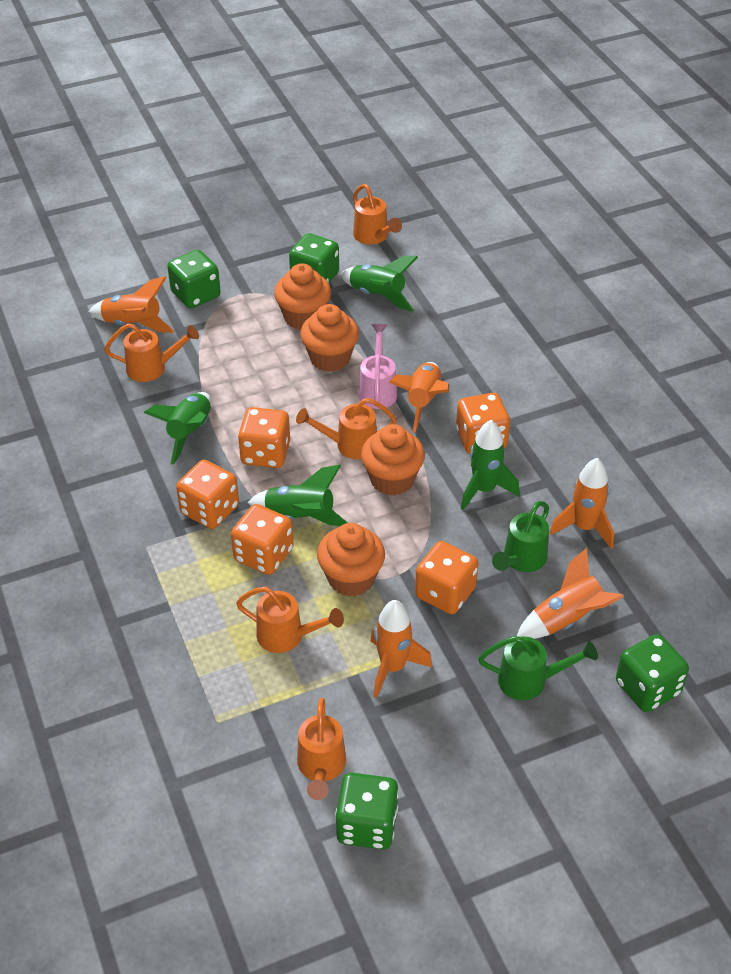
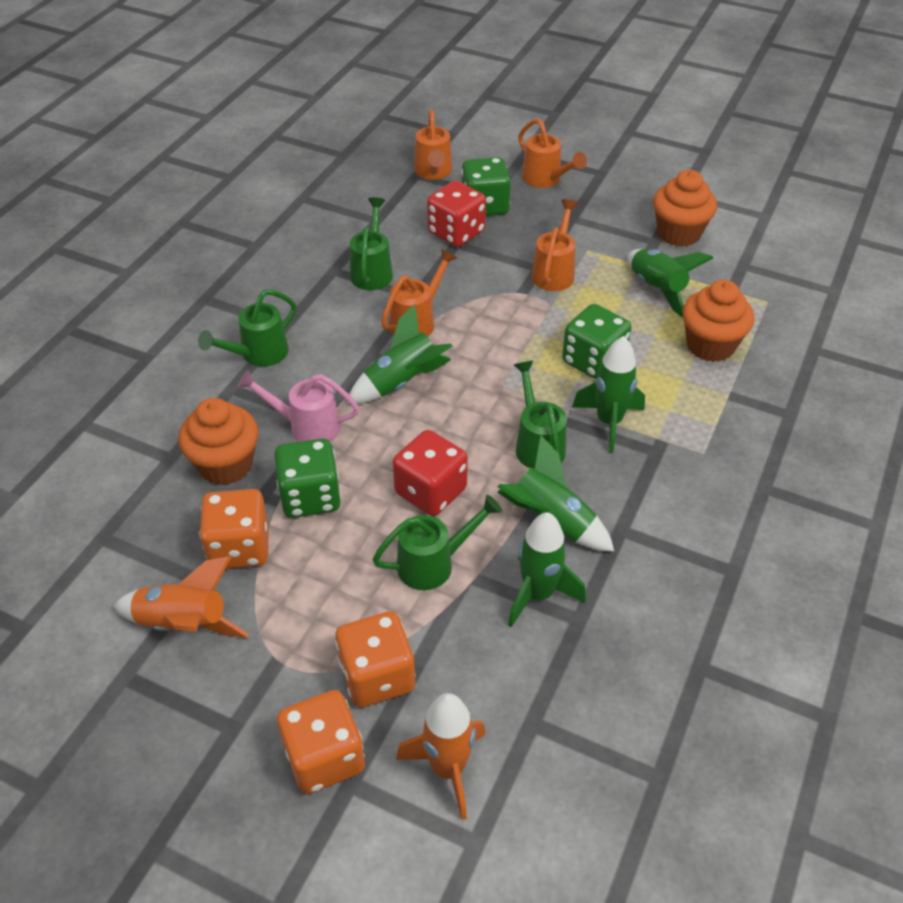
green dice: 4 -> 3
green rocket: 4 -> 5
green watering can: 2 -> 4
orange cupcake: 4 -> 3
orange dice: 5 -> 3
orange rocket: 5 -> 2
orange watering can: 5 -> 4
red dice: 0 -> 2

